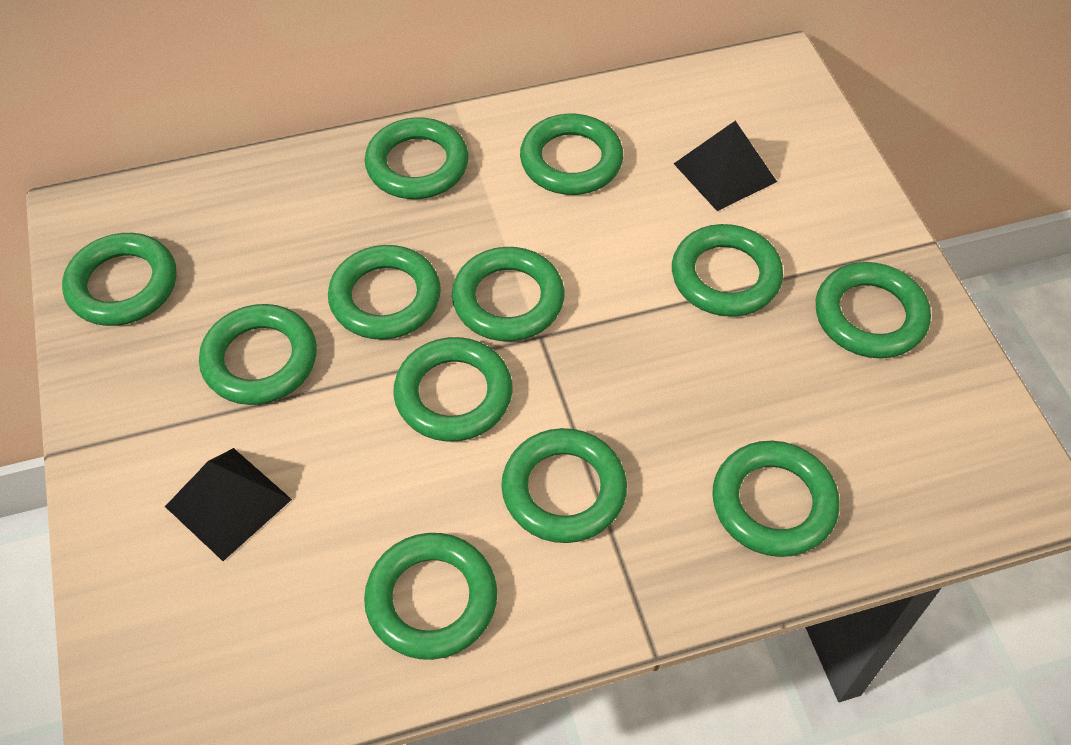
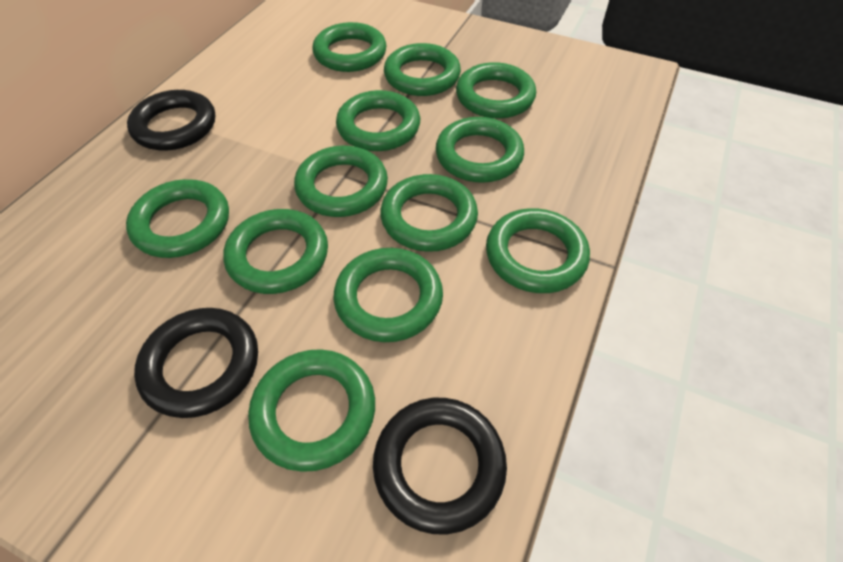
black pyramid: 2 -> 0
black ring: 0 -> 3

